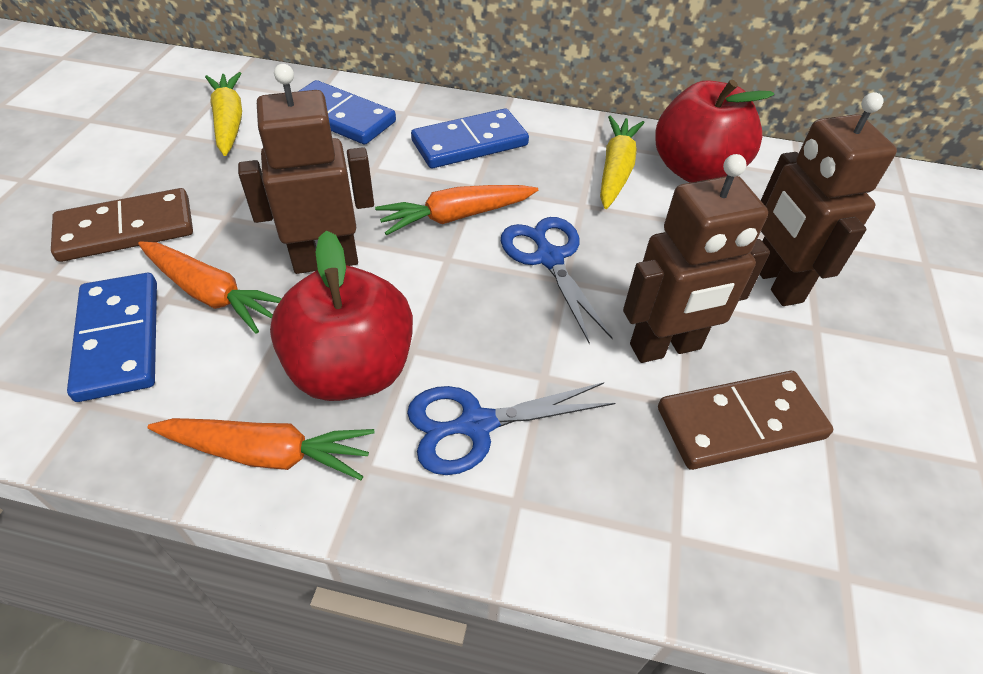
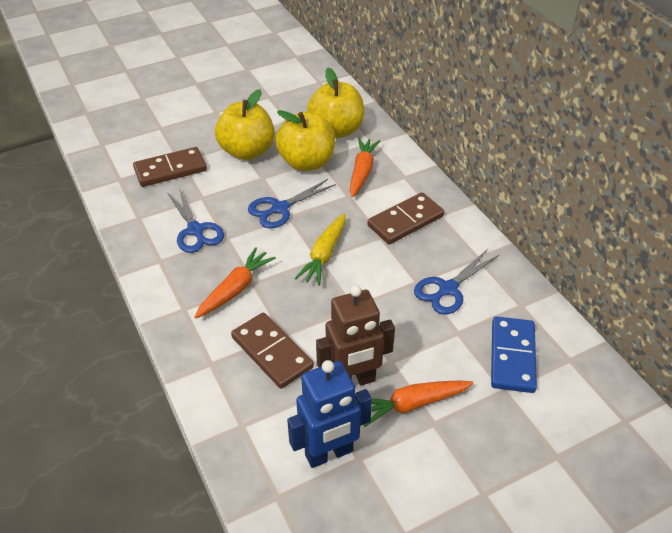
blue domino: 3 -> 1
blue robot: 0 -> 1
blue scissors: 2 -> 3
brown domino: 2 -> 3
brown robot: 3 -> 1
red apple: 2 -> 0
yellow apple: 0 -> 3
yellow carrot: 2 -> 1

